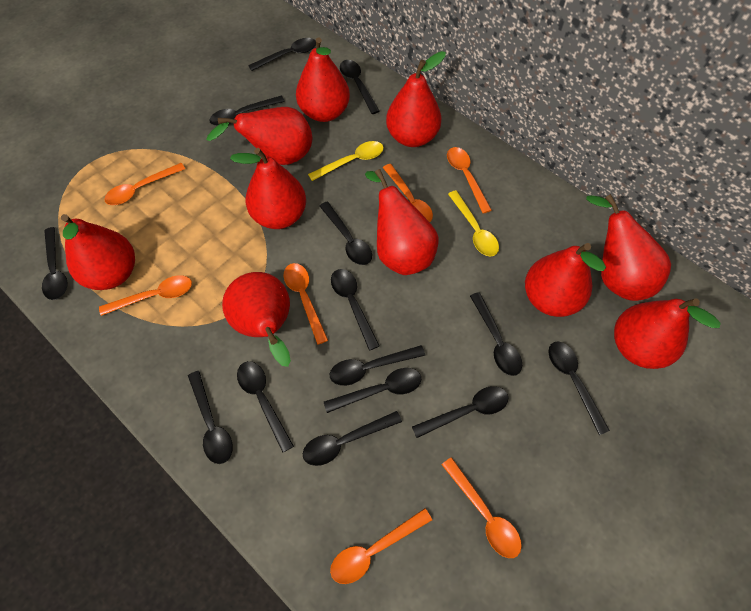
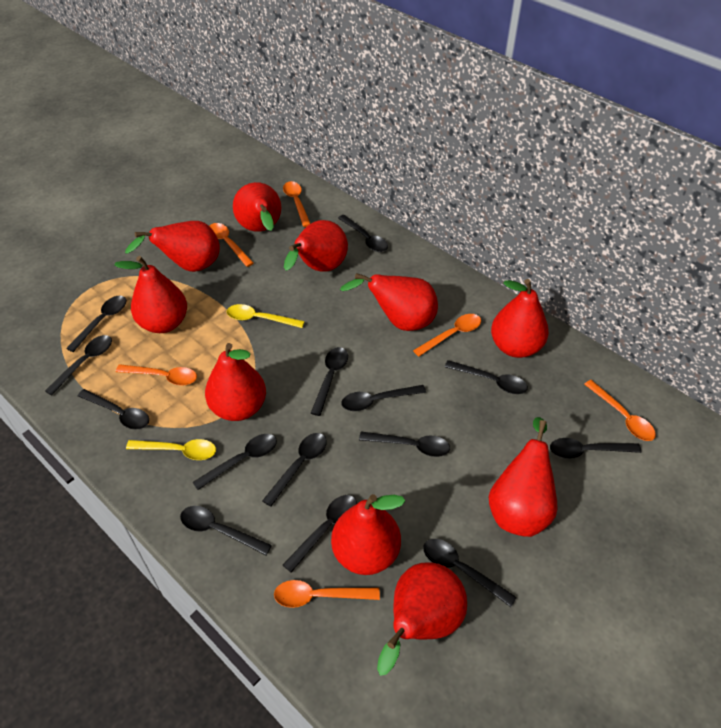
orange spoon: 7 -> 6

